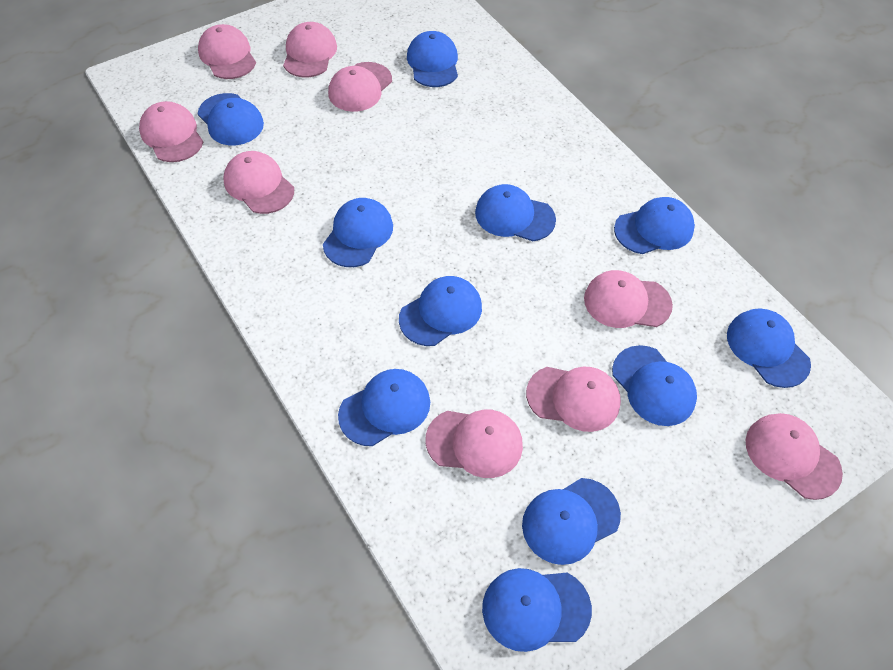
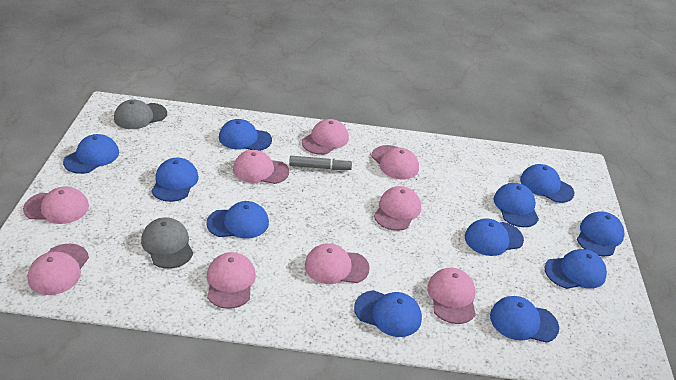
grey cap: 0 -> 2
grey marker: 0 -> 1

